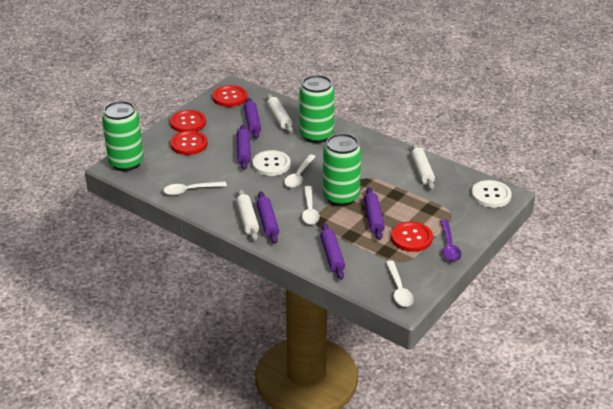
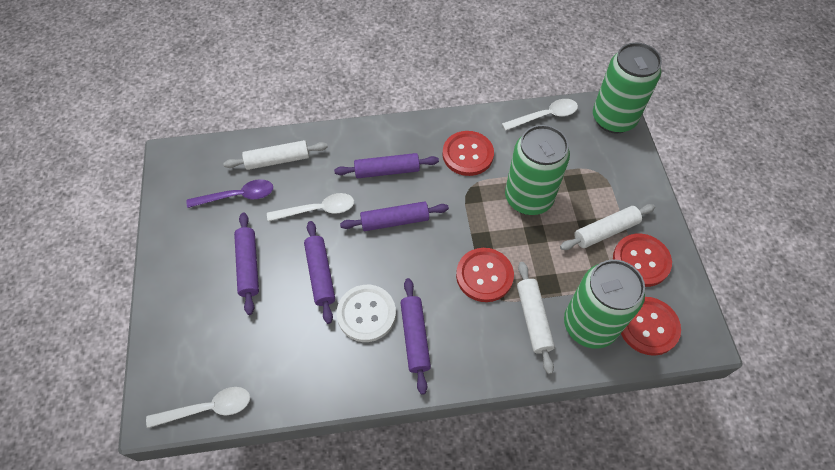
white button: 2 -> 1
white spoon: 4 -> 3

